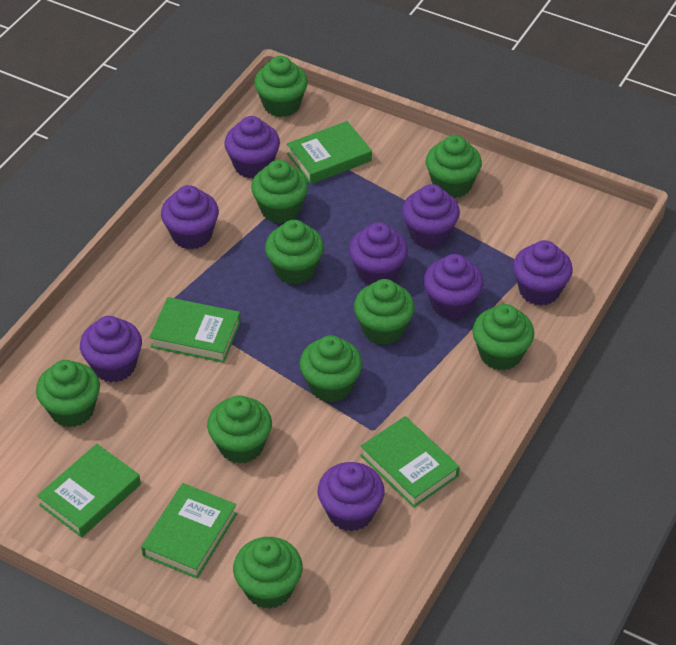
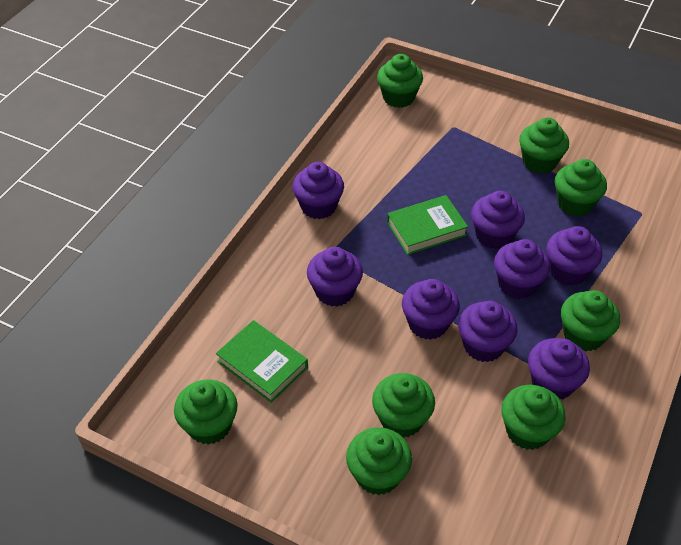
green book: 5 -> 2
green cupcake: 10 -> 8

